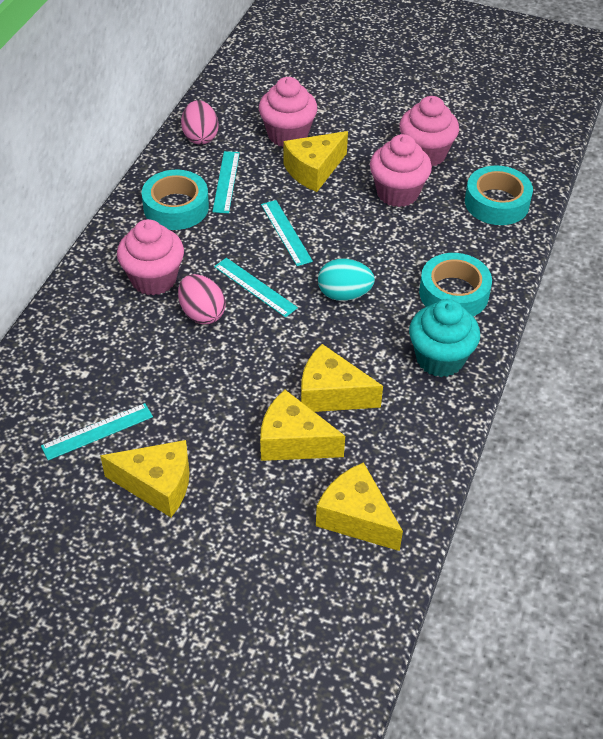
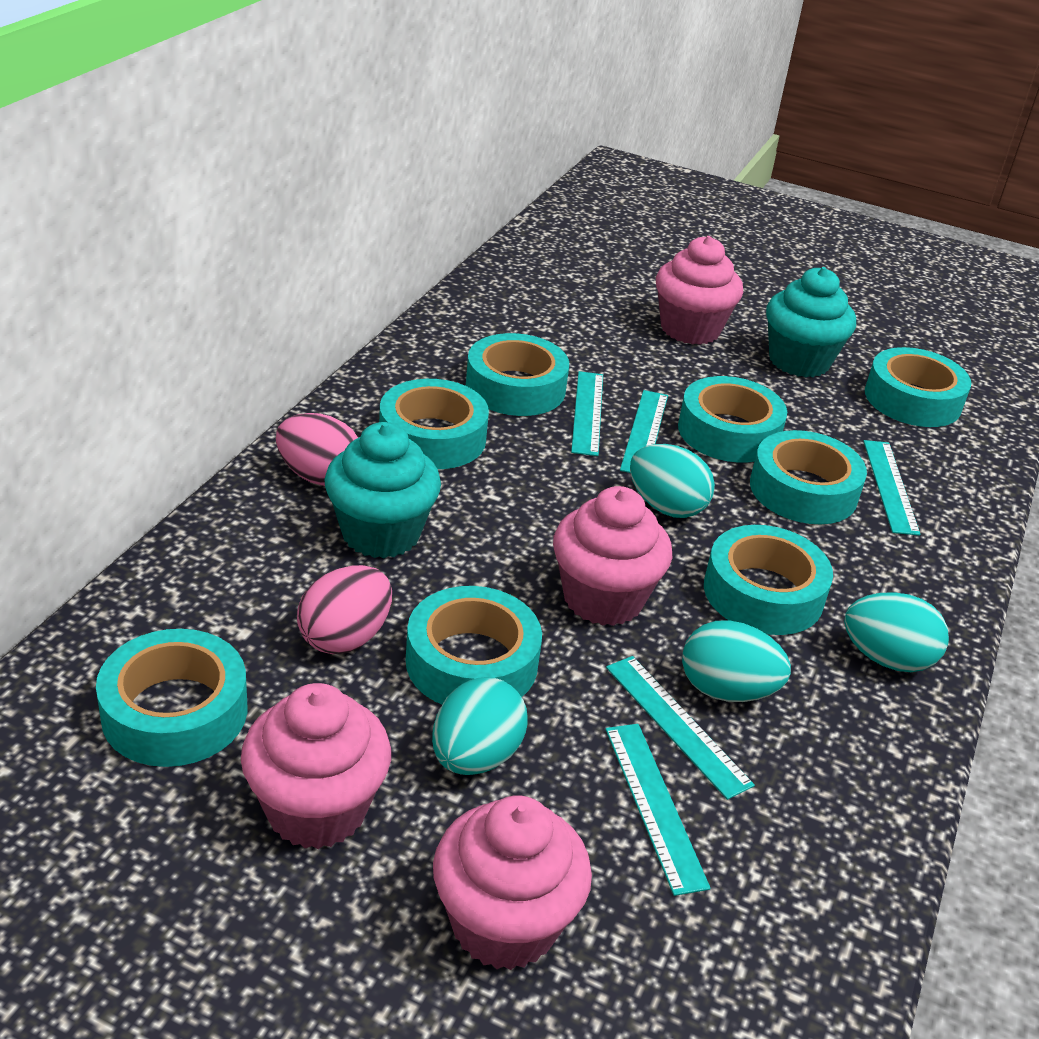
turquoise cupcake: 1 -> 2
turquoise egg: 1 -> 4
turquoise ruler: 4 -> 5
turquoise tape: 3 -> 8
yellow cheese: 5 -> 0

